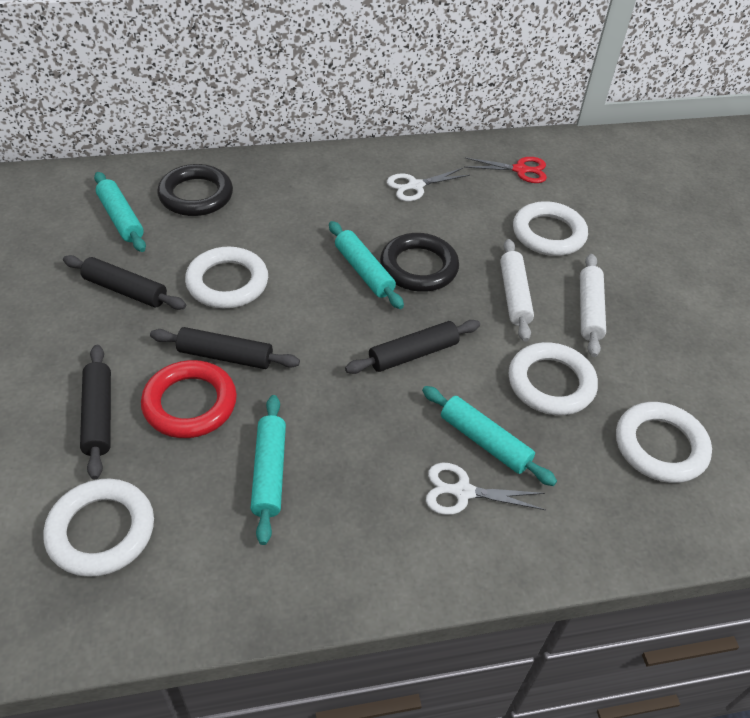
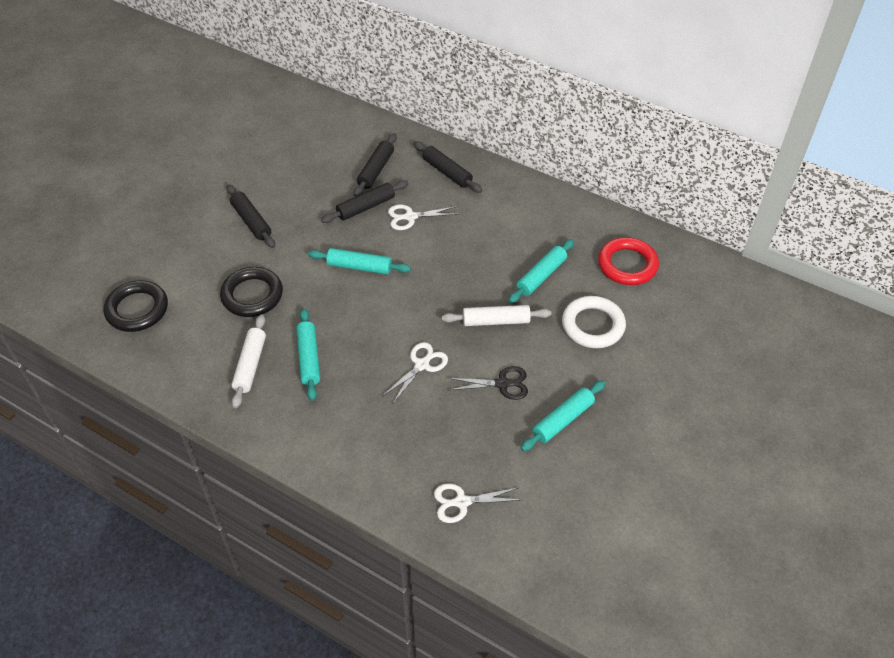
black scissors: 0 -> 1
red scissors: 1 -> 0
white ring: 5 -> 1
white scissors: 2 -> 3

